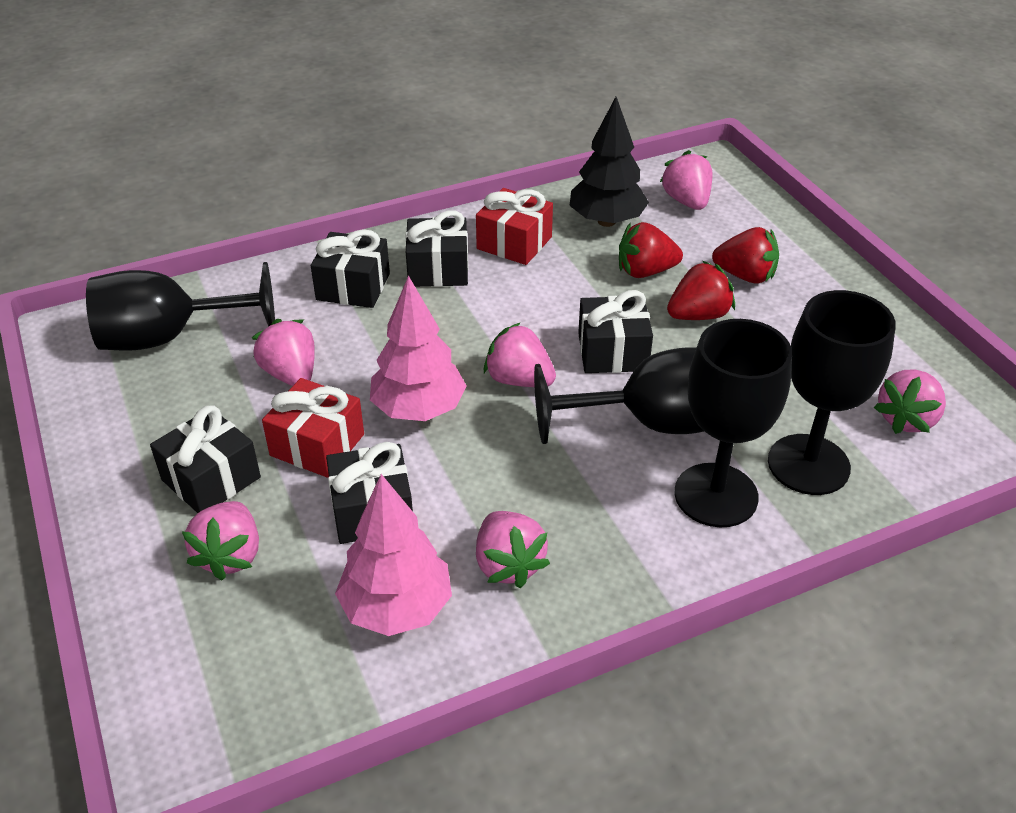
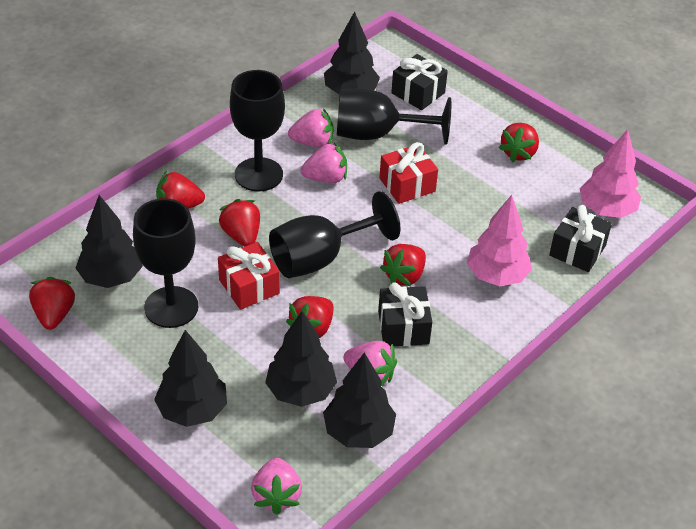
black gift: 5 -> 3
black tree: 1 -> 5
pink strawberry: 6 -> 4
red strawberry: 3 -> 6

